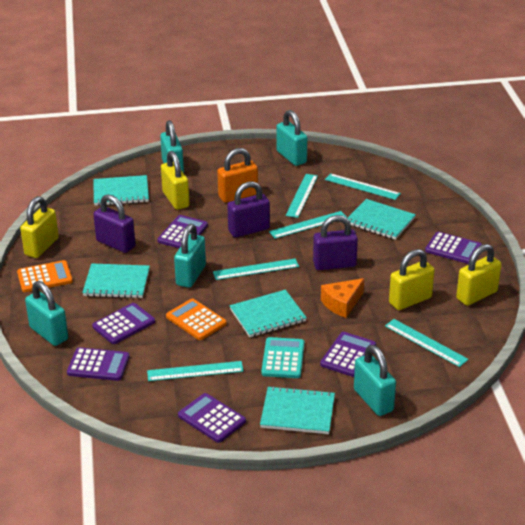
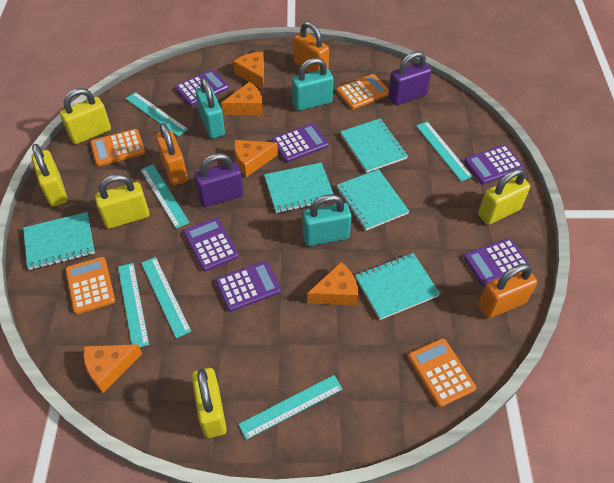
orange calculator: 2 -> 4
orange cheese: 1 -> 5
orange padlock: 1 -> 3
purple padlock: 3 -> 2
turquoise calculator: 1 -> 0
turquoise padlock: 5 -> 3
yellow padlock: 4 -> 5

